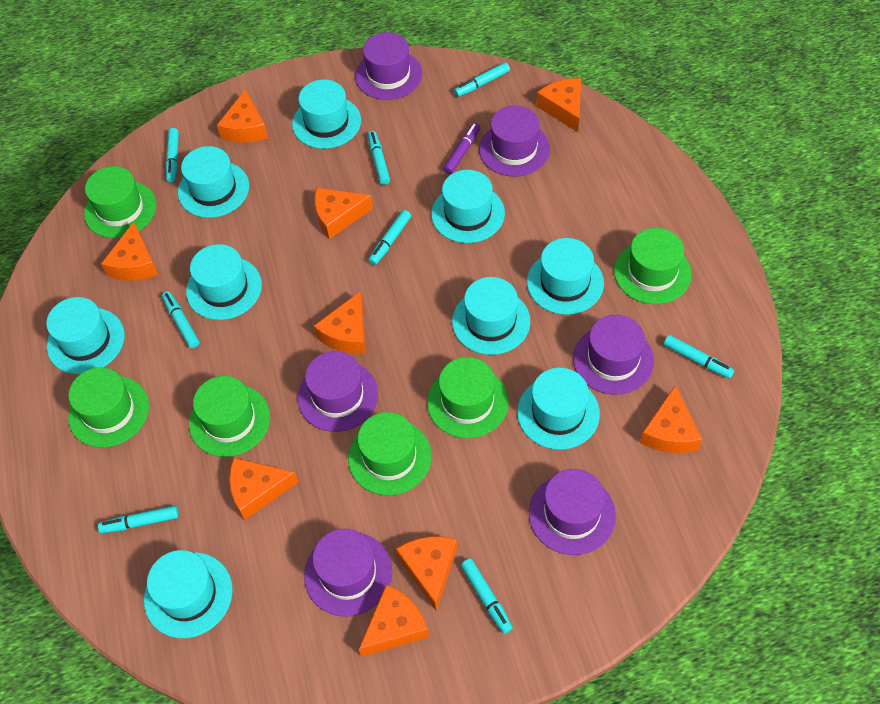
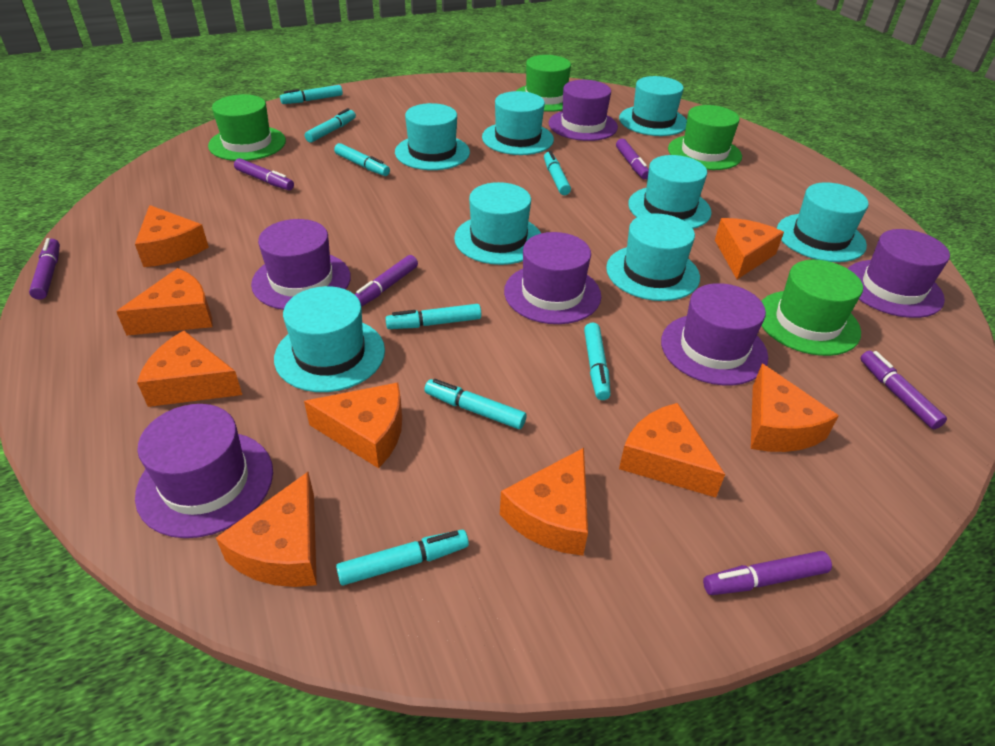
green hat: 6 -> 4
purple marker: 1 -> 6
turquoise hat: 9 -> 8

